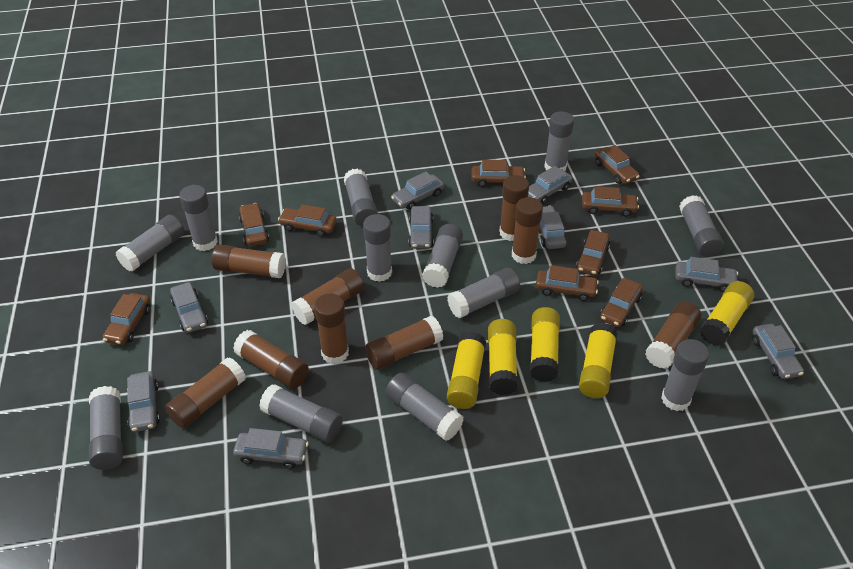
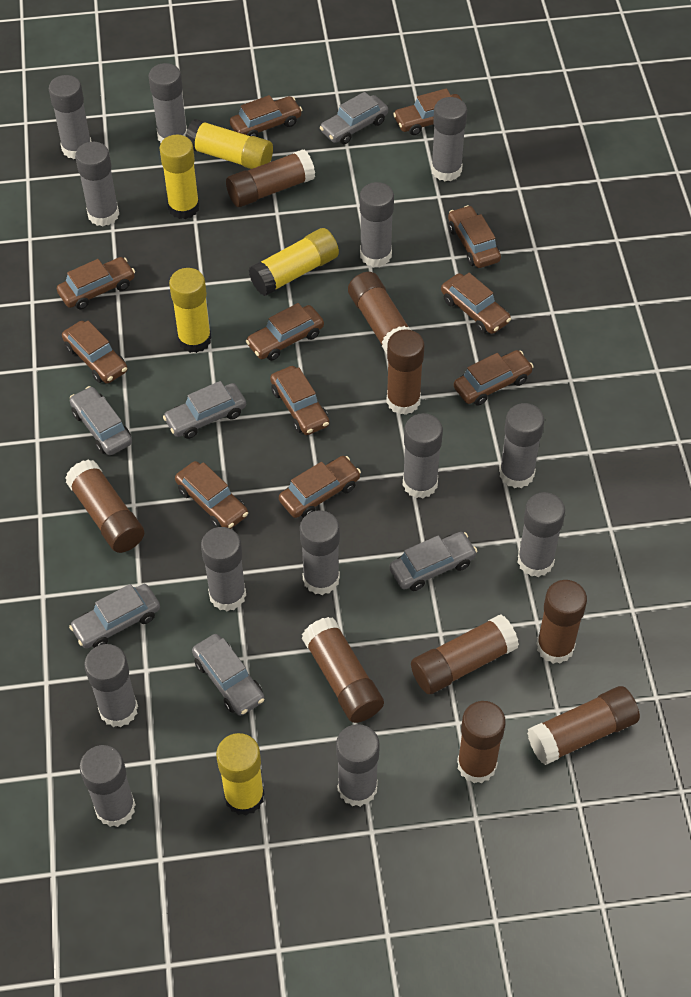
brown car: 9 -> 11
grey car: 9 -> 6
grey glue stick: 12 -> 13

